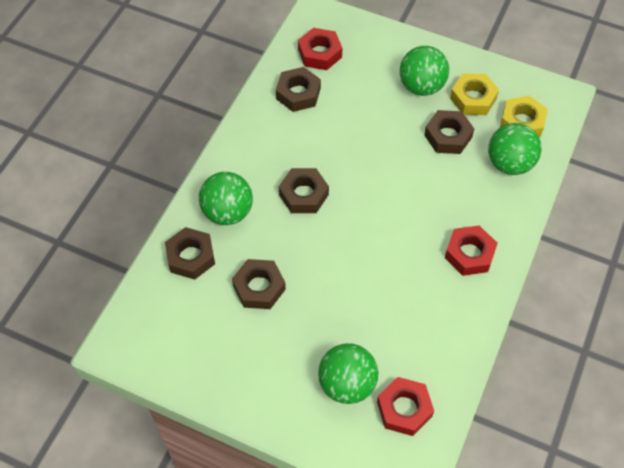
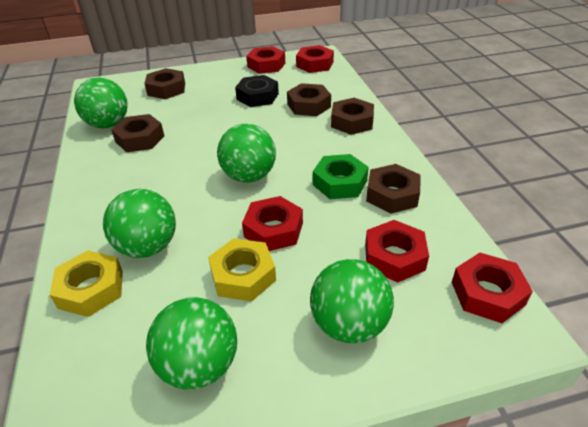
black nut: 0 -> 1
green ball: 4 -> 5
green nut: 0 -> 1
red nut: 3 -> 5

